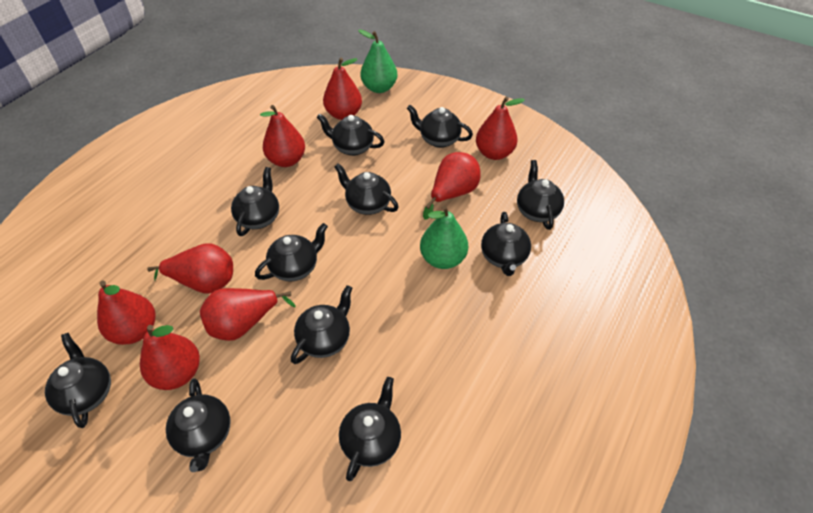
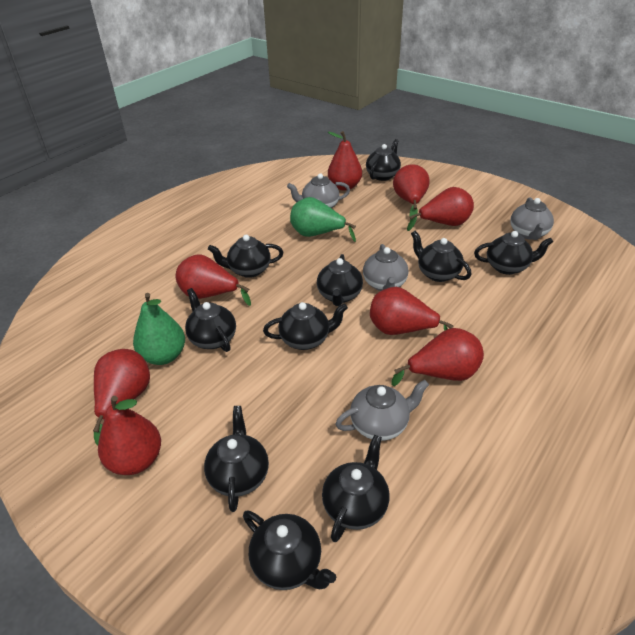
black teapot: 11 -> 10
grey teapot: 0 -> 4

